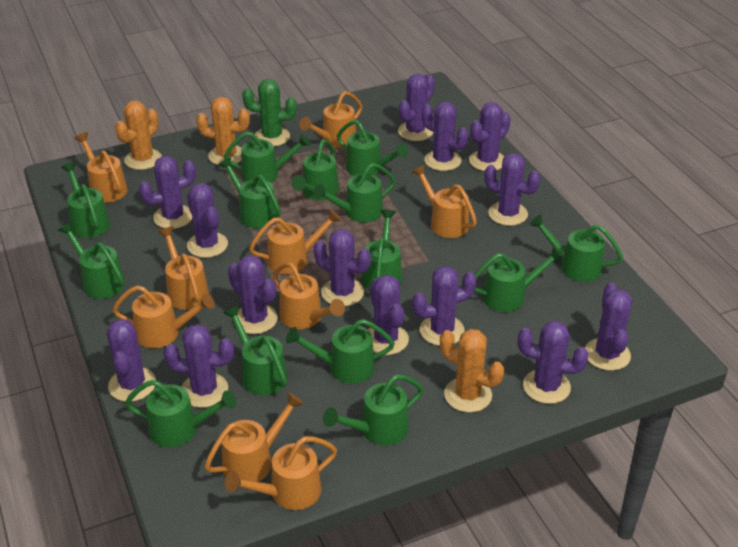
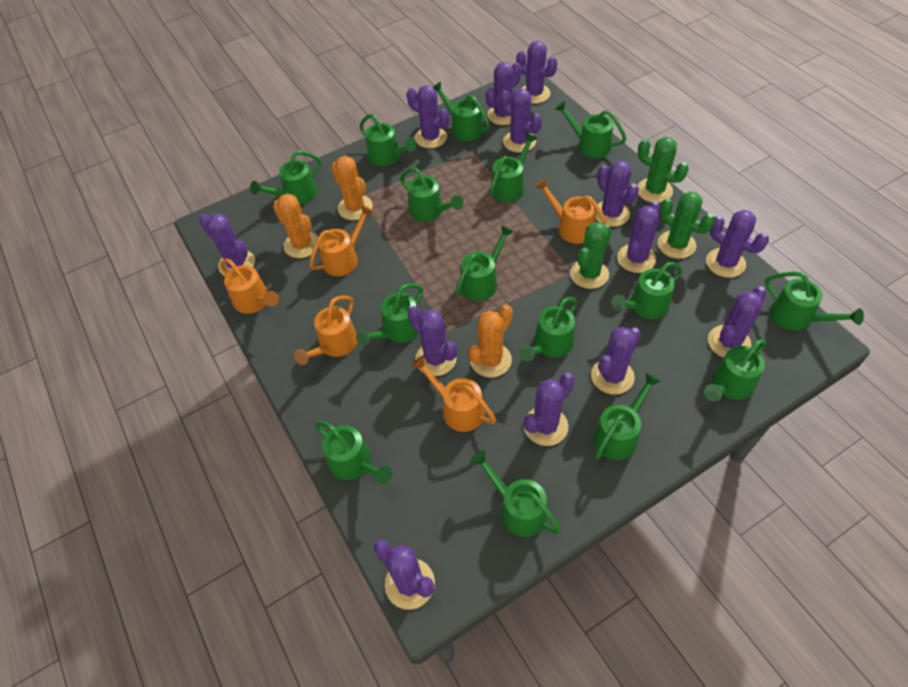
green cactus: 1 -> 3
green watering can: 14 -> 15
orange watering can: 9 -> 5
purple cactus: 14 -> 13

